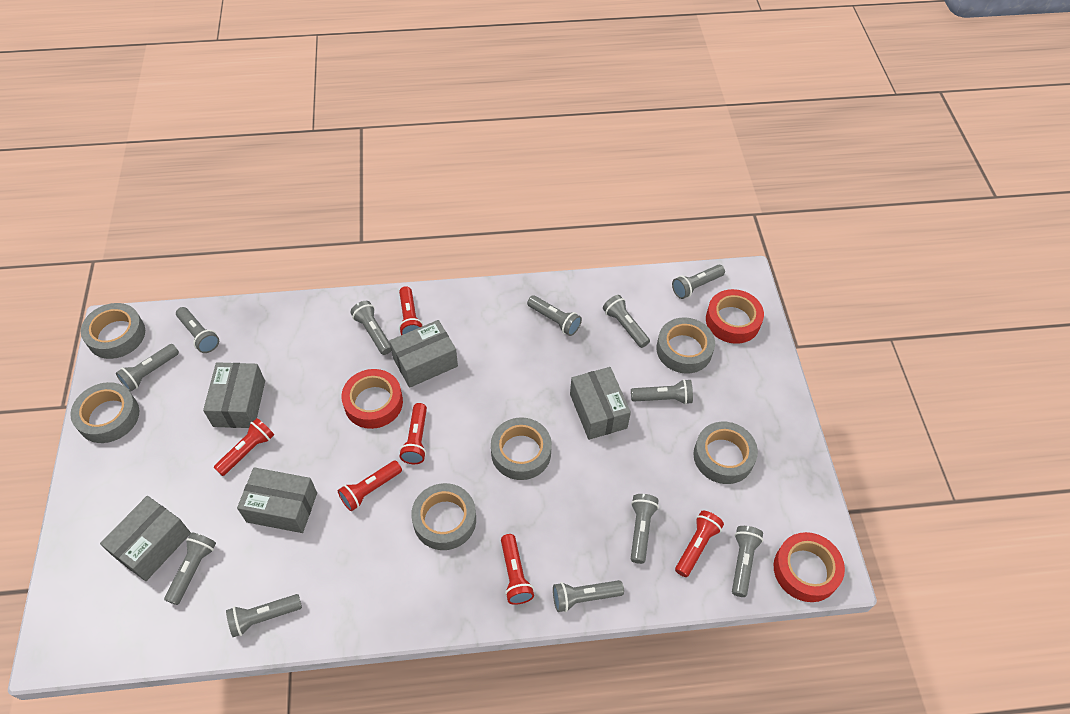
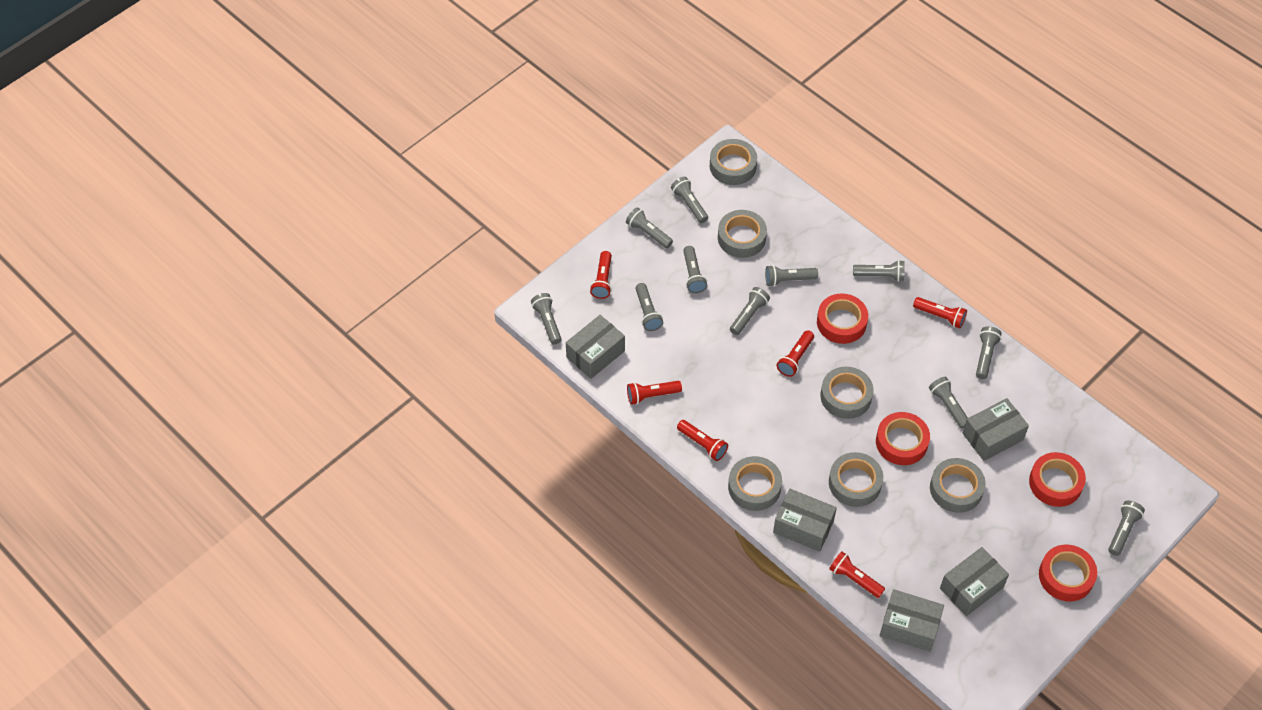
grey flashlight: 12 -> 11
red tape: 3 -> 4

